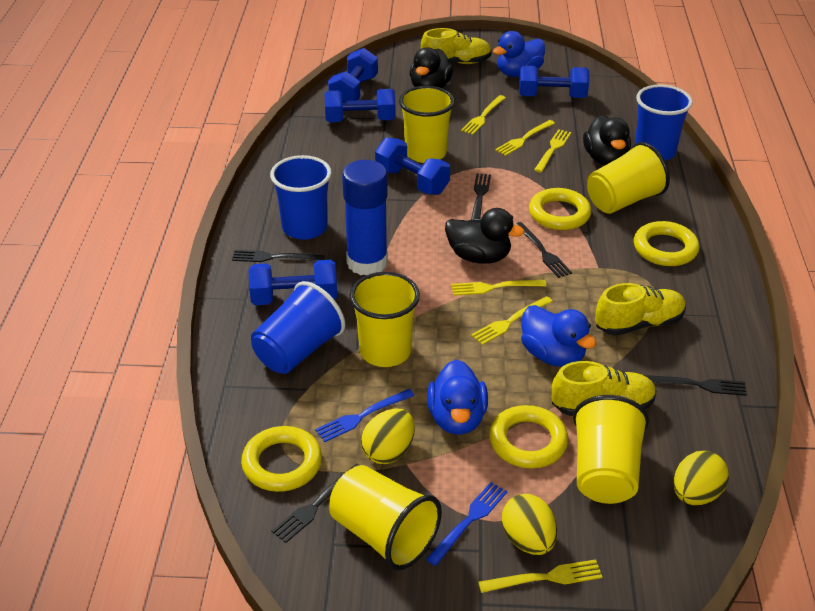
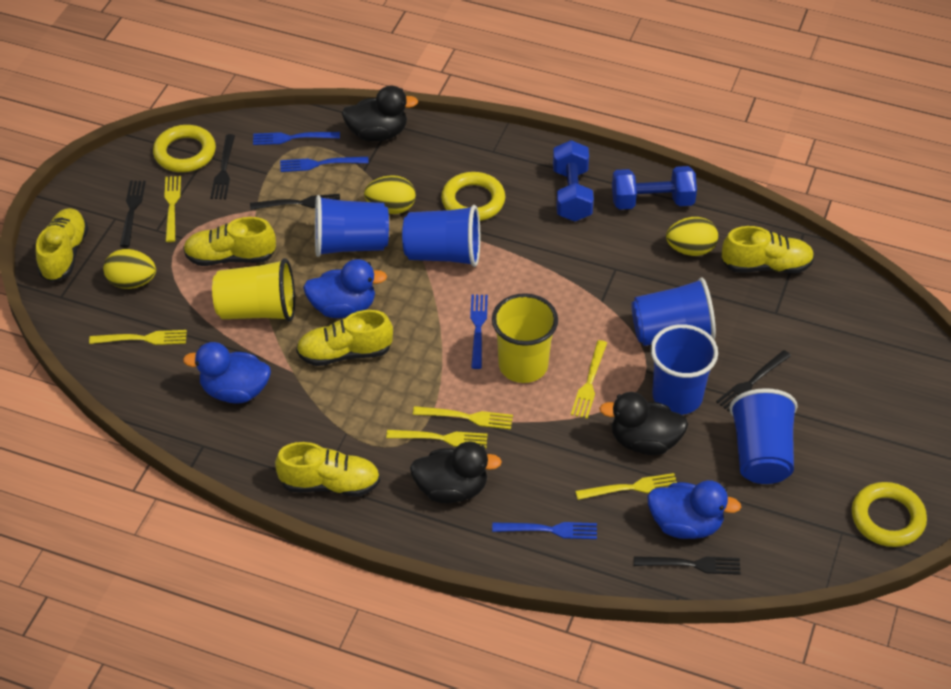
blue cup: 3 -> 5
blue dumbbell: 5 -> 2
blue fork: 2 -> 4
blue glue stick: 1 -> 0
yellow cup: 5 -> 2
yellow ring: 4 -> 3
yellow shoe: 3 -> 5

